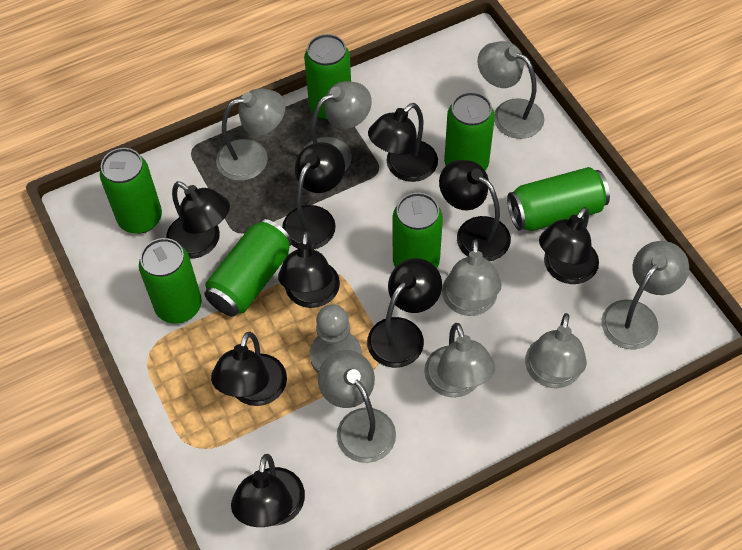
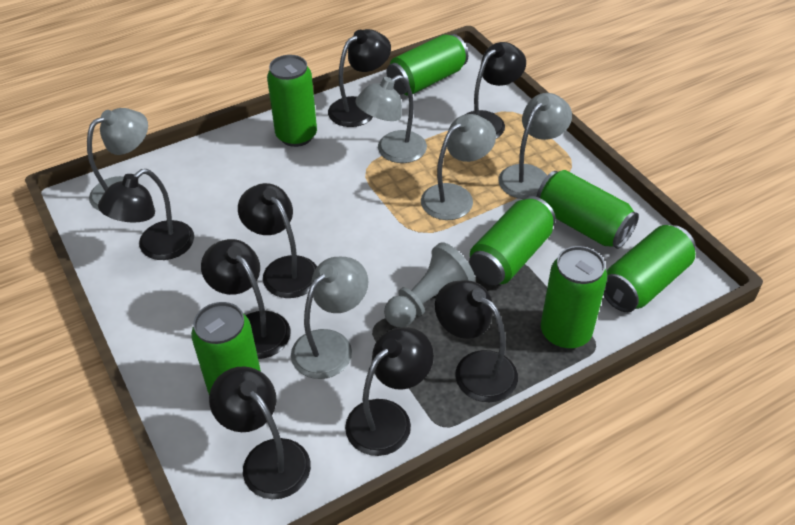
black lamp: 9 -> 8
grey lamp: 8 -> 5

